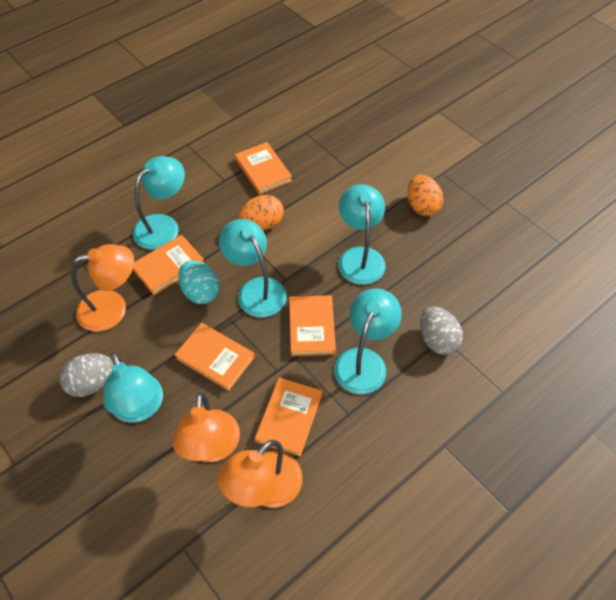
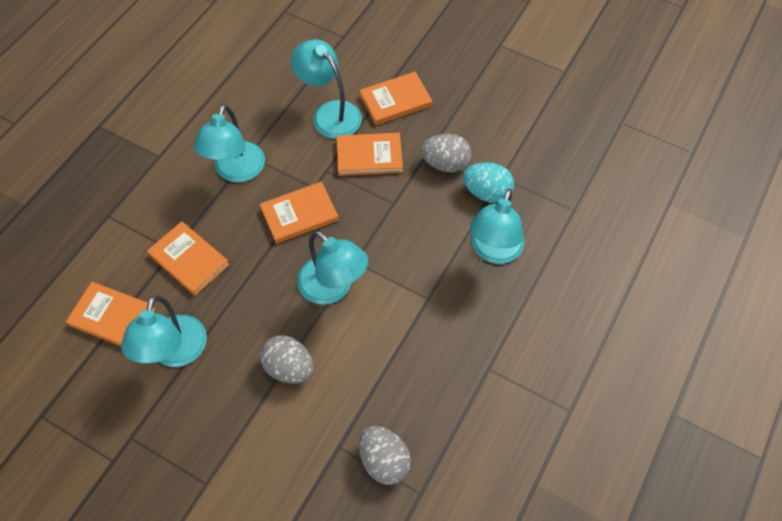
grey egg: 2 -> 3
orange egg: 2 -> 0
orange lamp: 3 -> 0

